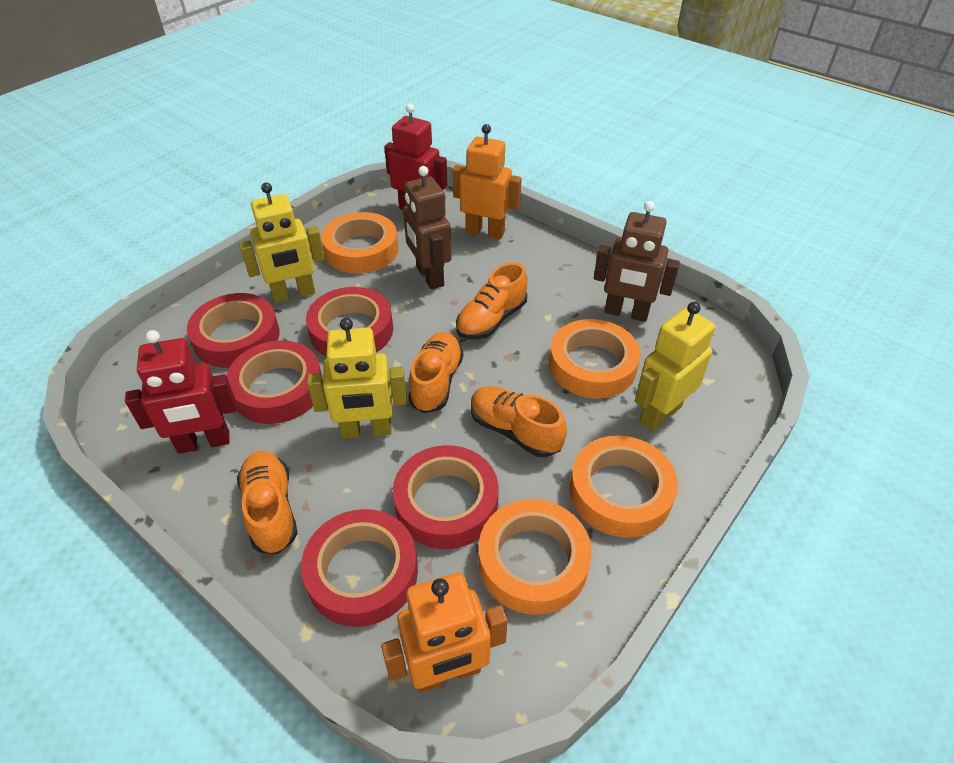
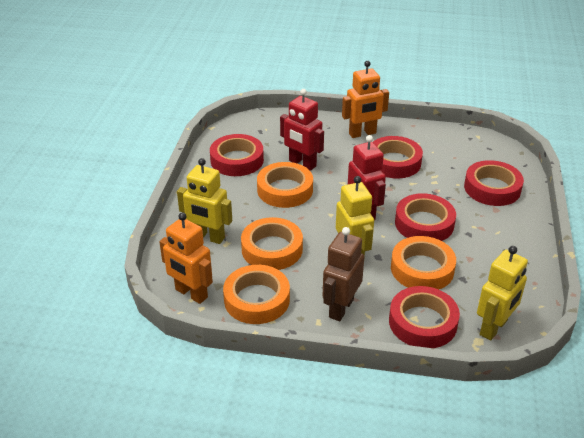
brown robot: 2 -> 1
orange shoe: 4 -> 0

